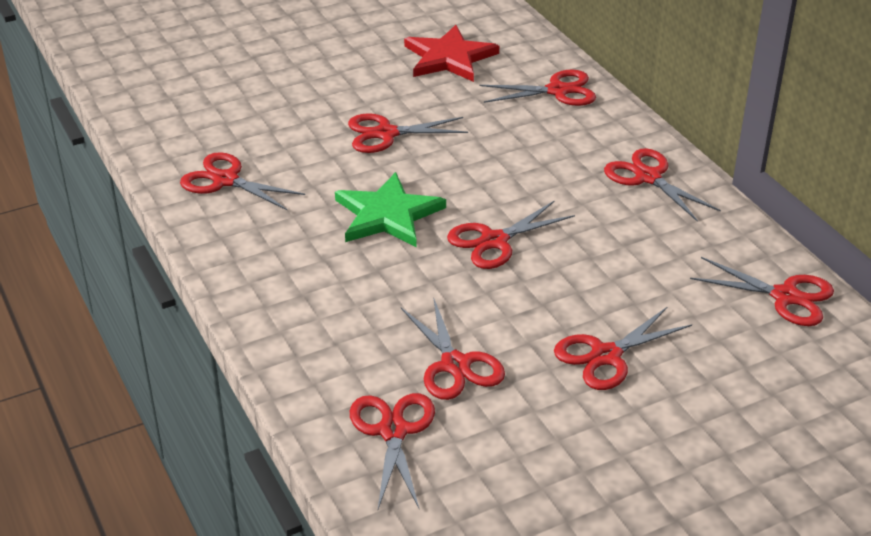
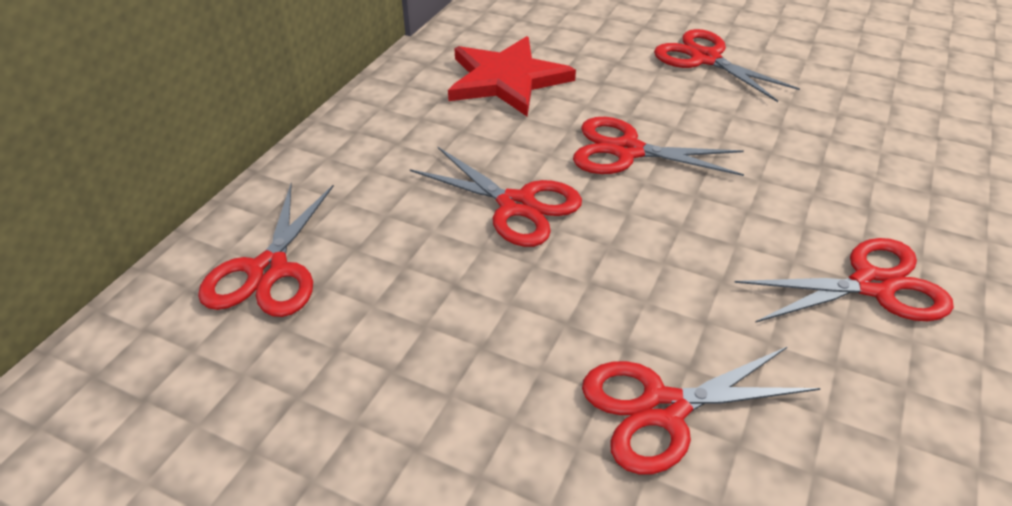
green star: 1 -> 0
red scissors: 9 -> 6

